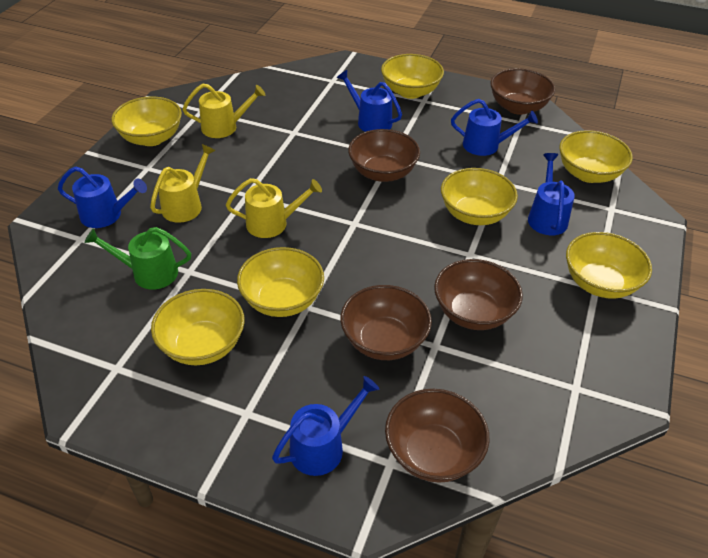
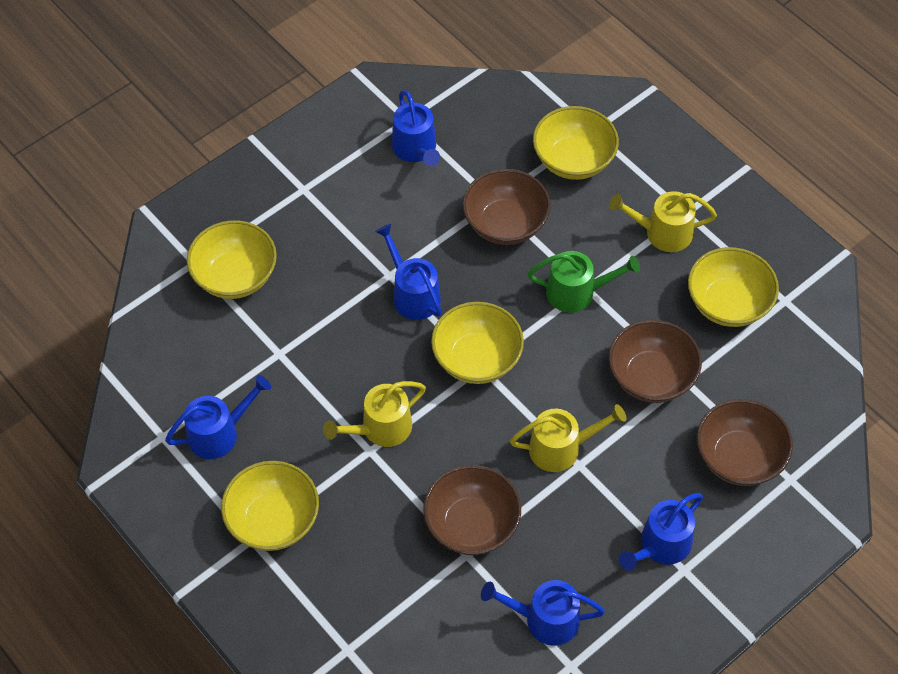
brown bowl: 5 -> 4
yellow bowl: 7 -> 5

